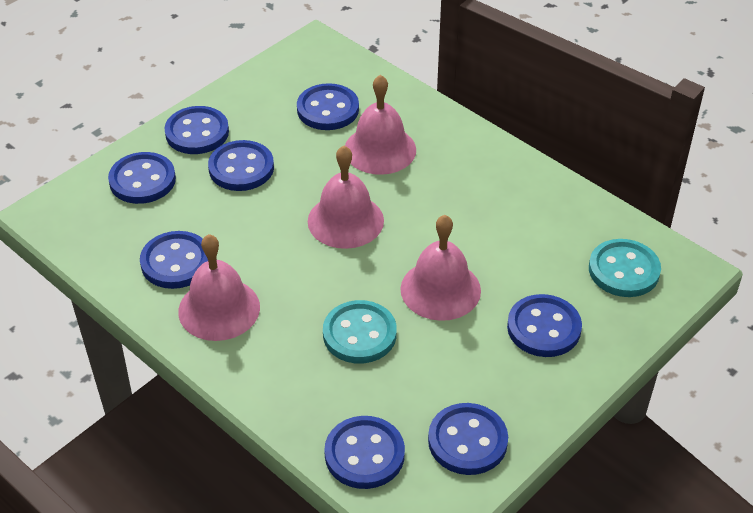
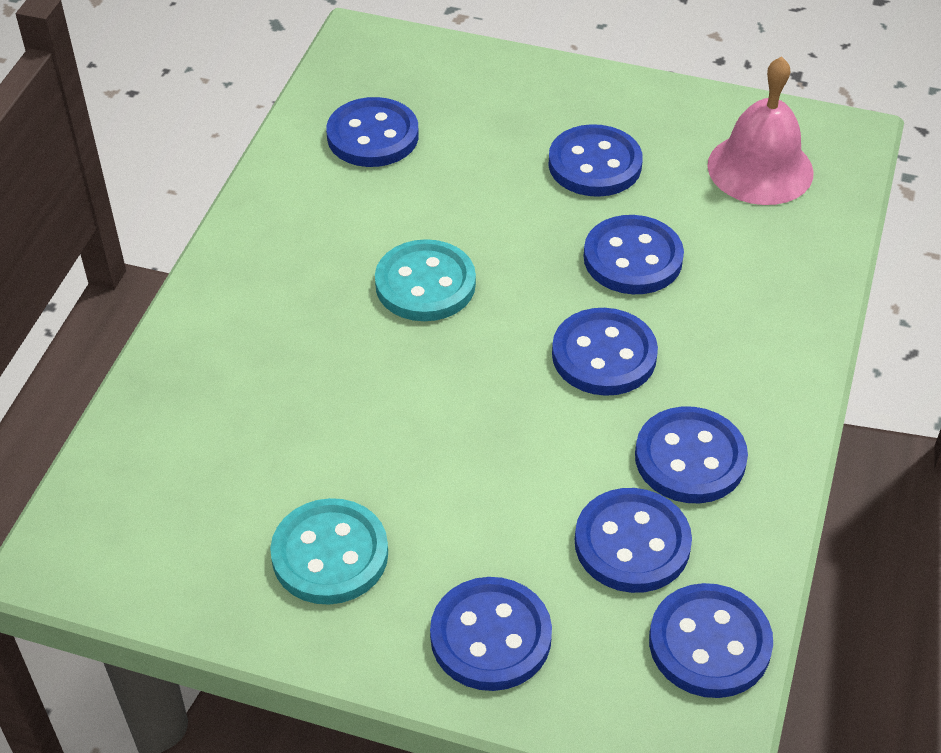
pink bell: 4 -> 1

